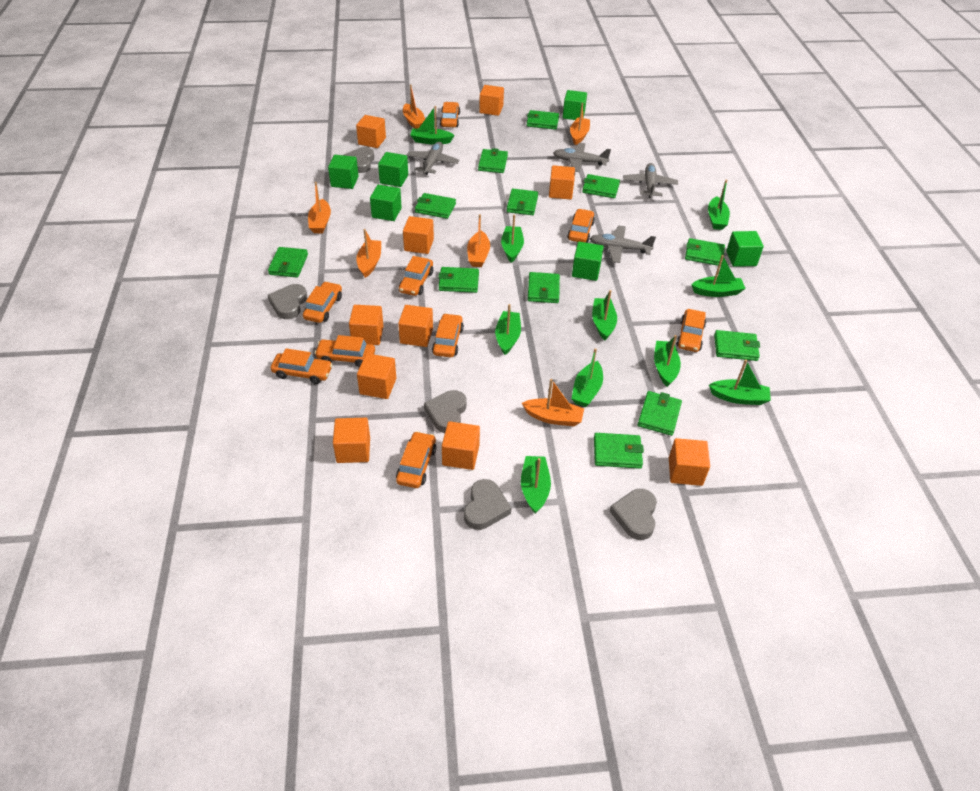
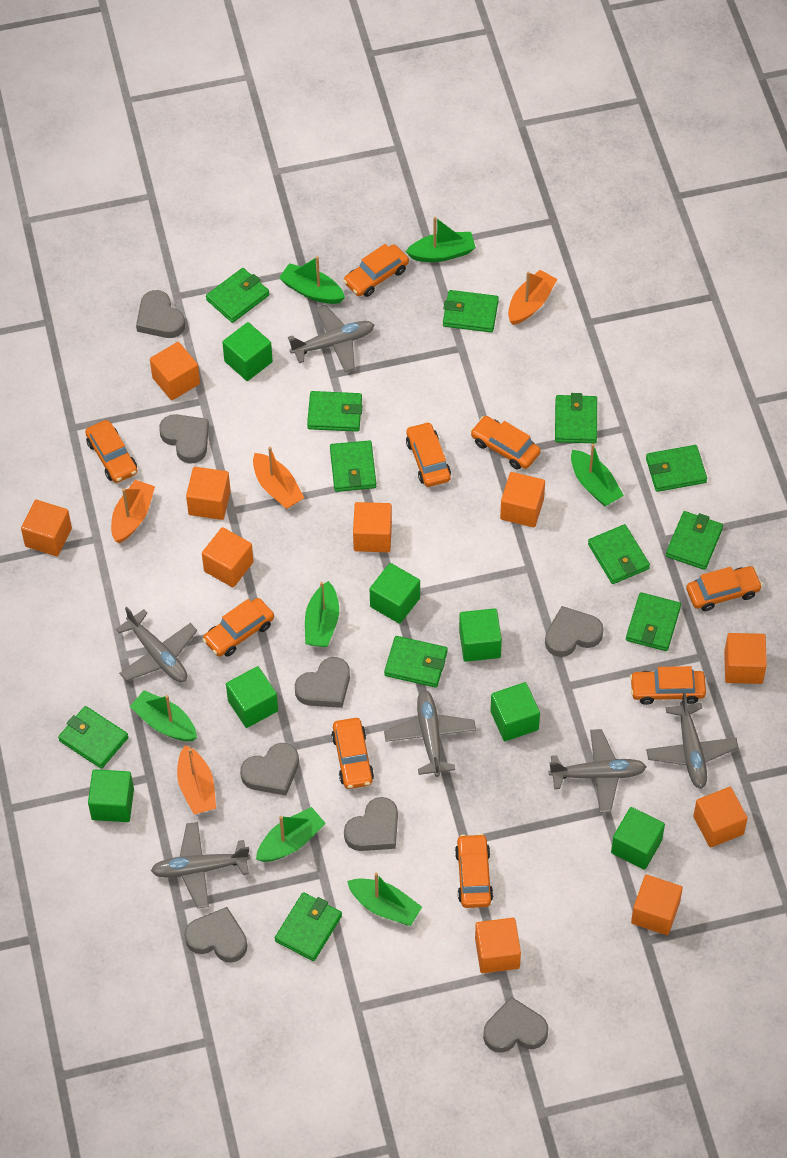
green boat: 10 -> 7
green cube: 6 -> 7
grey heart: 5 -> 8
grey plane: 4 -> 6
orange boat: 6 -> 4

